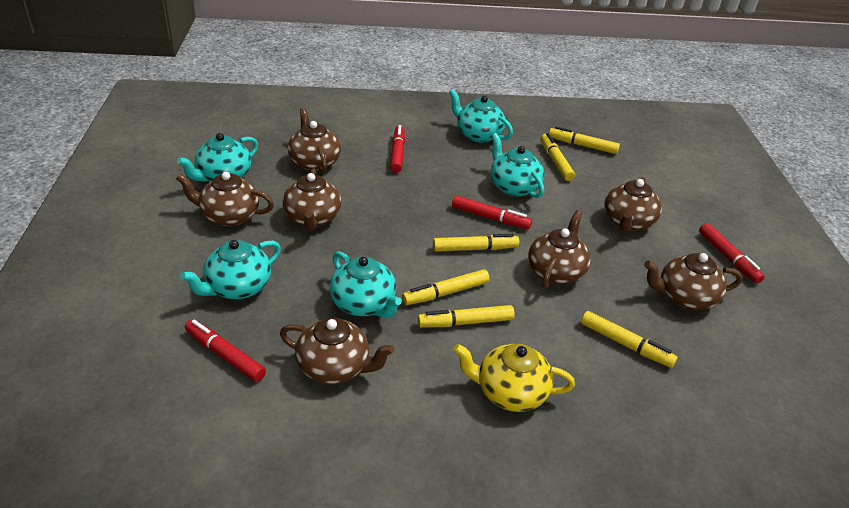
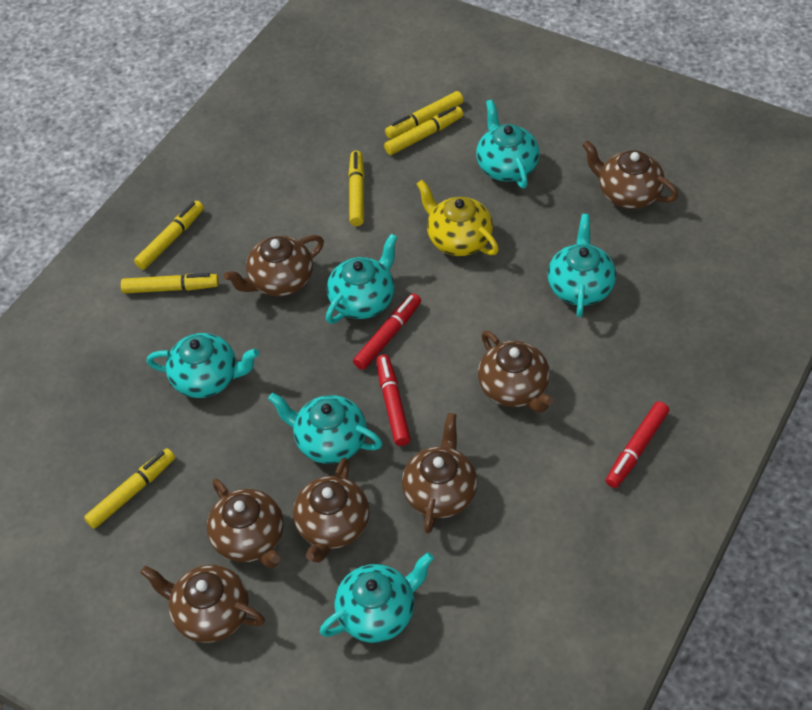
red marker: 4 -> 3
turquoise teapot: 5 -> 6

